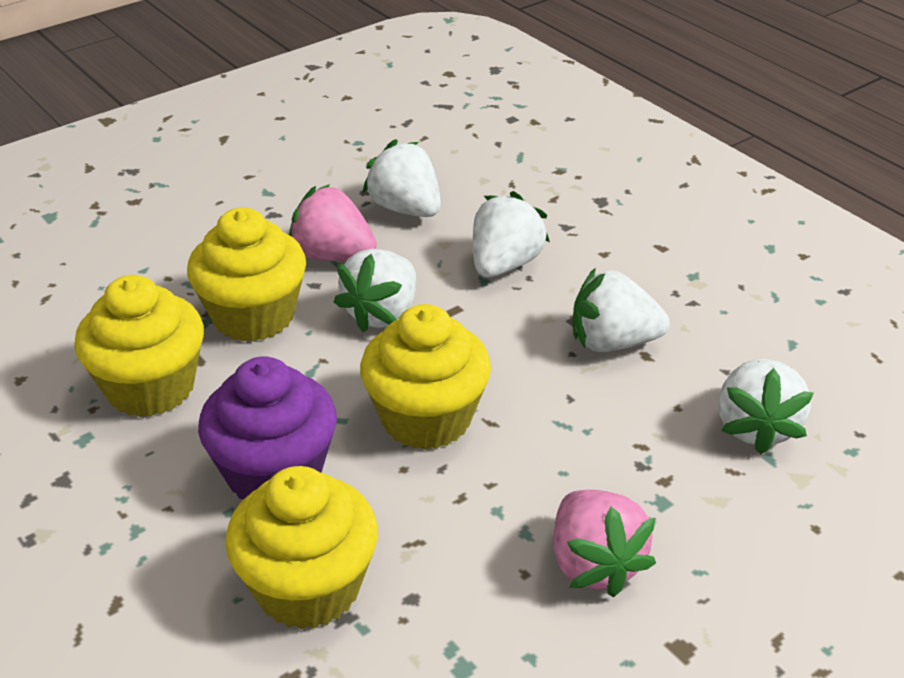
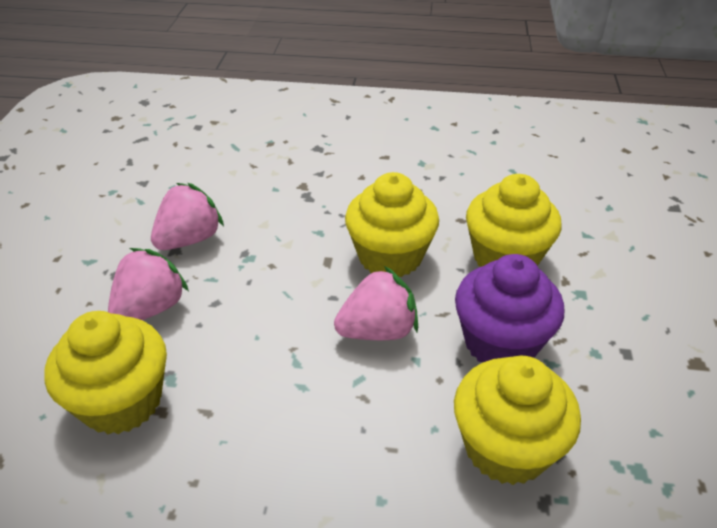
pink strawberry: 2 -> 3
white strawberry: 5 -> 0

